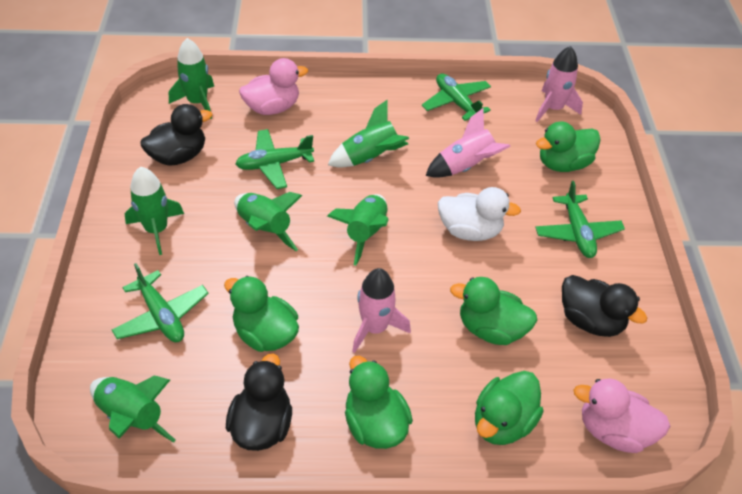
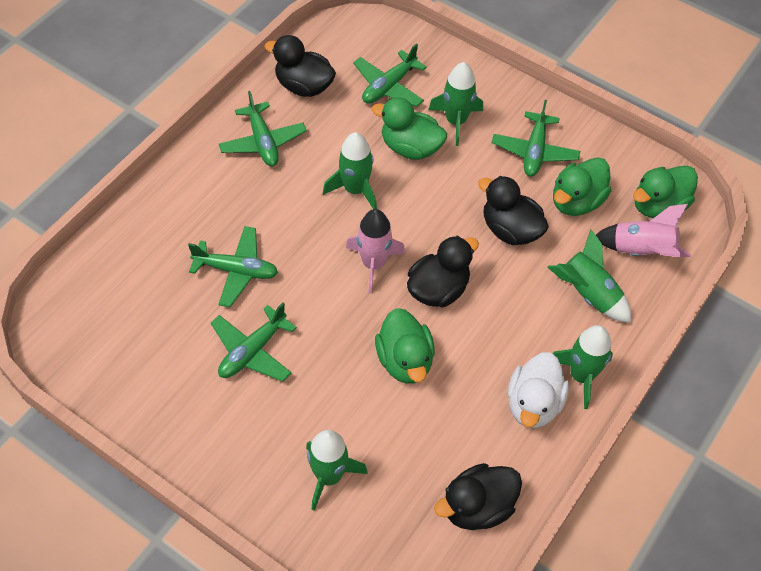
black duck: 3 -> 4
green duck: 5 -> 4
green plane: 4 -> 5
green rocket: 6 -> 5
pink duck: 2 -> 0
pink rocket: 3 -> 2

